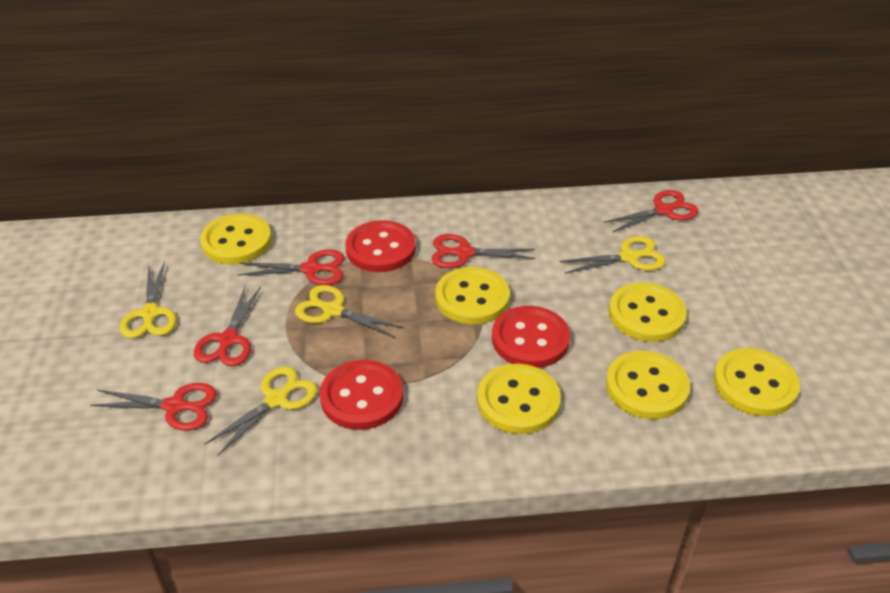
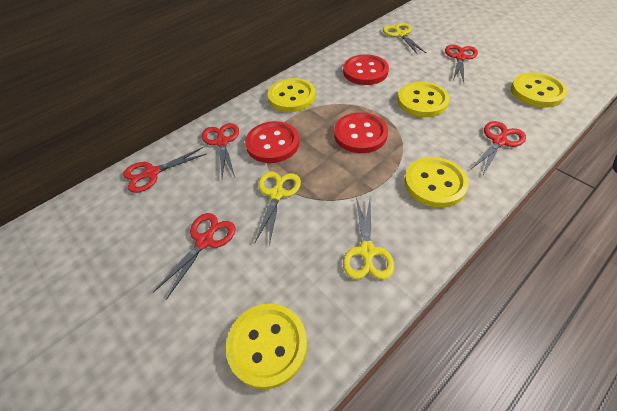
yellow button: 6 -> 5
yellow scissors: 4 -> 3

